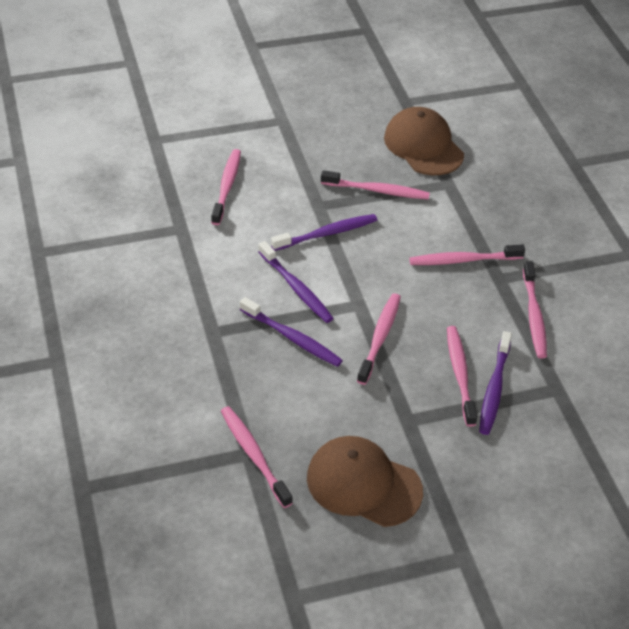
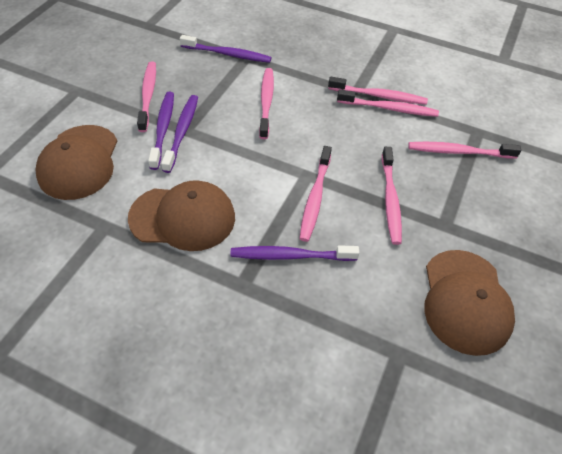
brown cap: 2 -> 3

